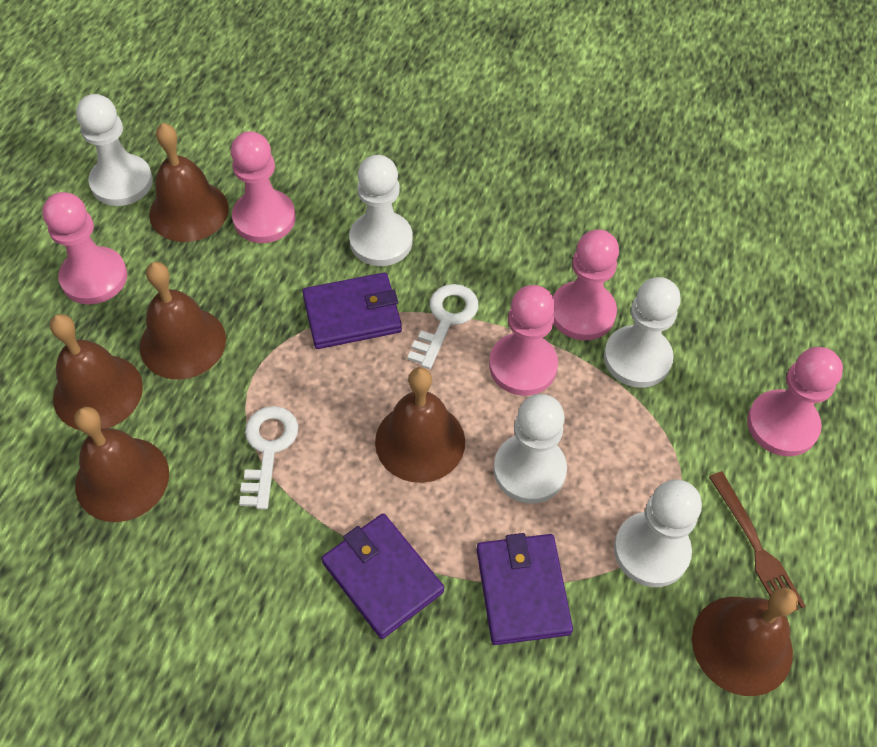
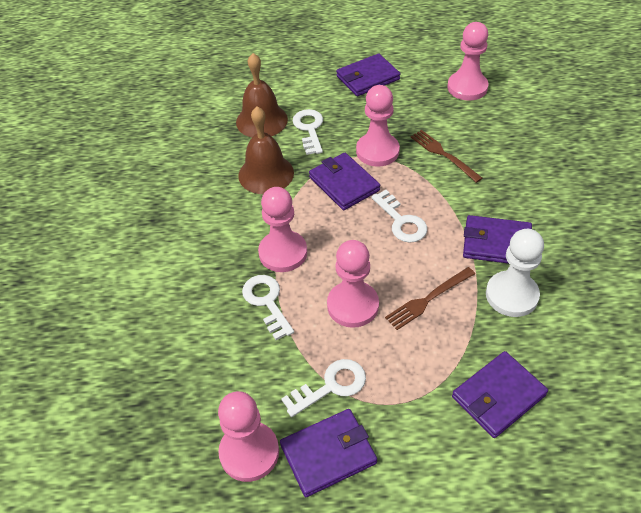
brown bell: 6 -> 2
brown fork: 1 -> 2
purple wallet: 3 -> 5
white key: 2 -> 4
white pawn: 5 -> 1

